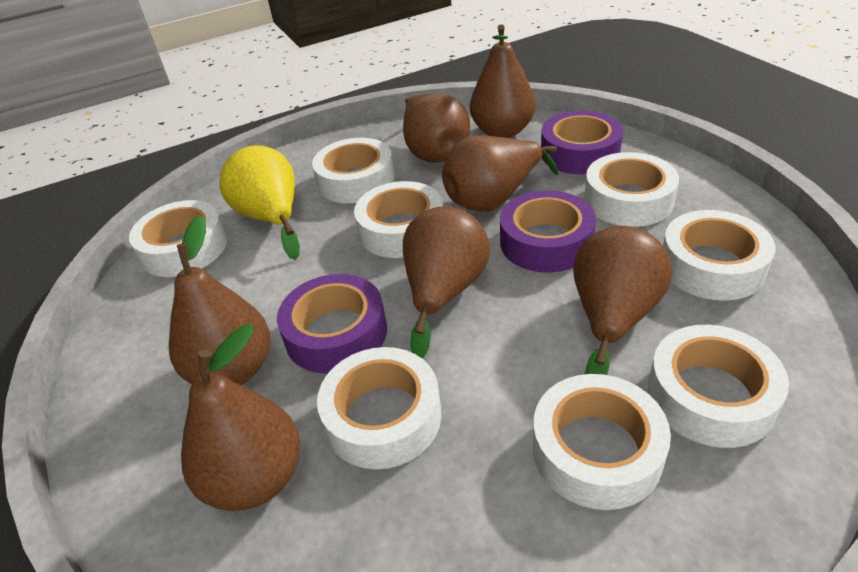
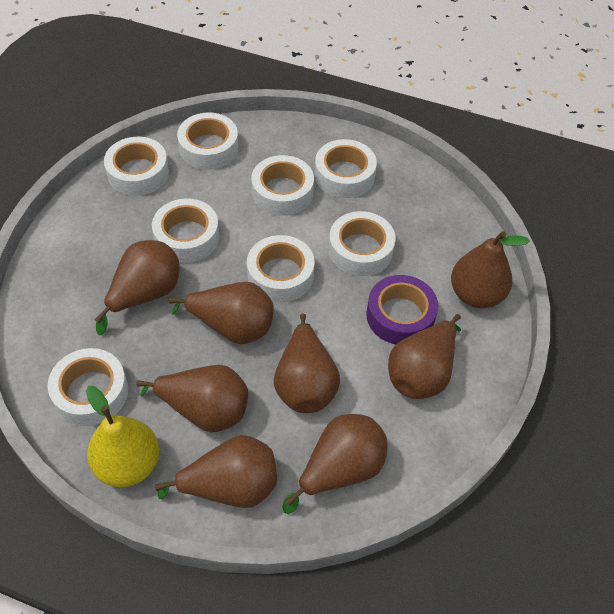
brown pear: 7 -> 8
purple tape: 3 -> 1

